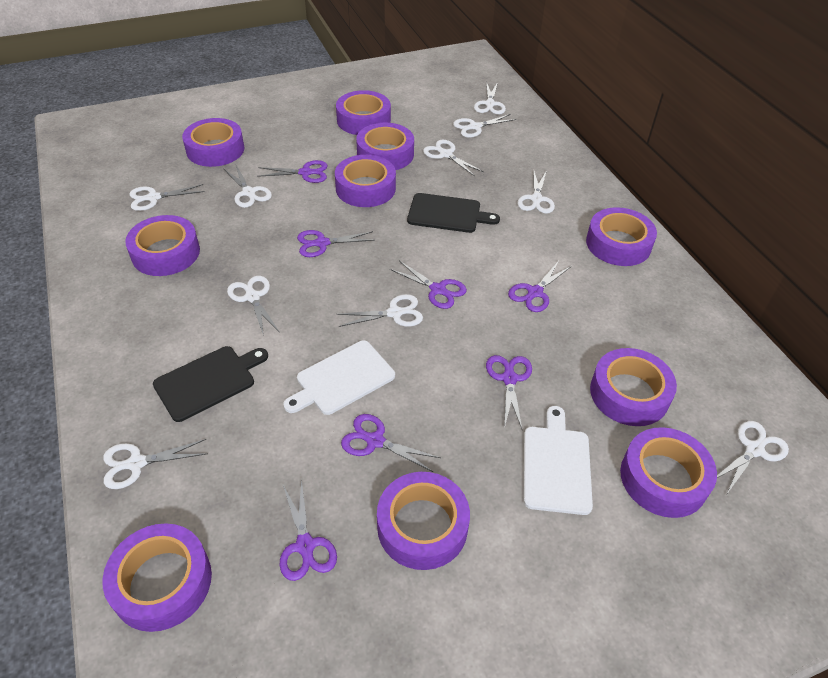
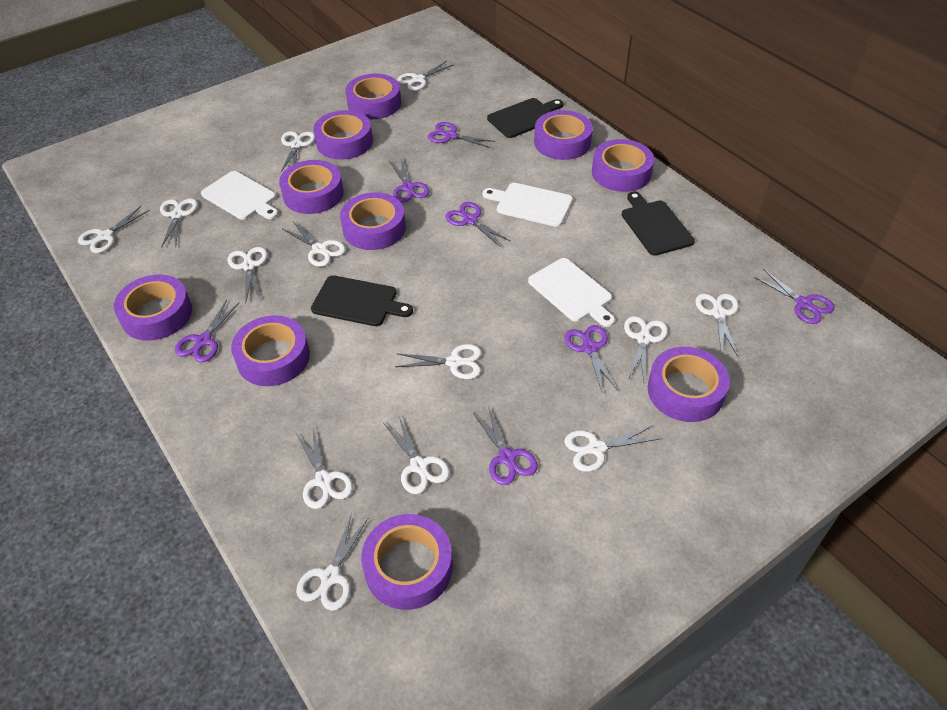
black cutting board: 2 -> 3
white cutting board: 2 -> 3
white scissors: 10 -> 13

